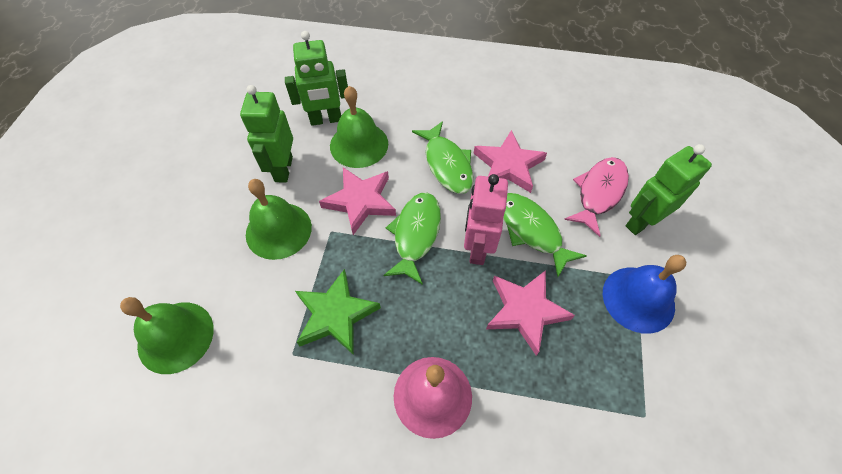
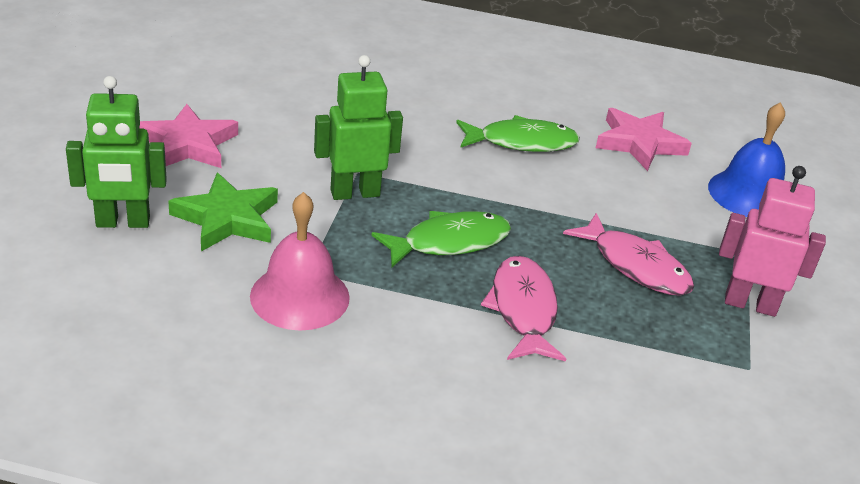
green bell: 3 -> 0
green fish: 3 -> 2
green robot: 3 -> 2
pink fish: 1 -> 2
pink star: 3 -> 2

